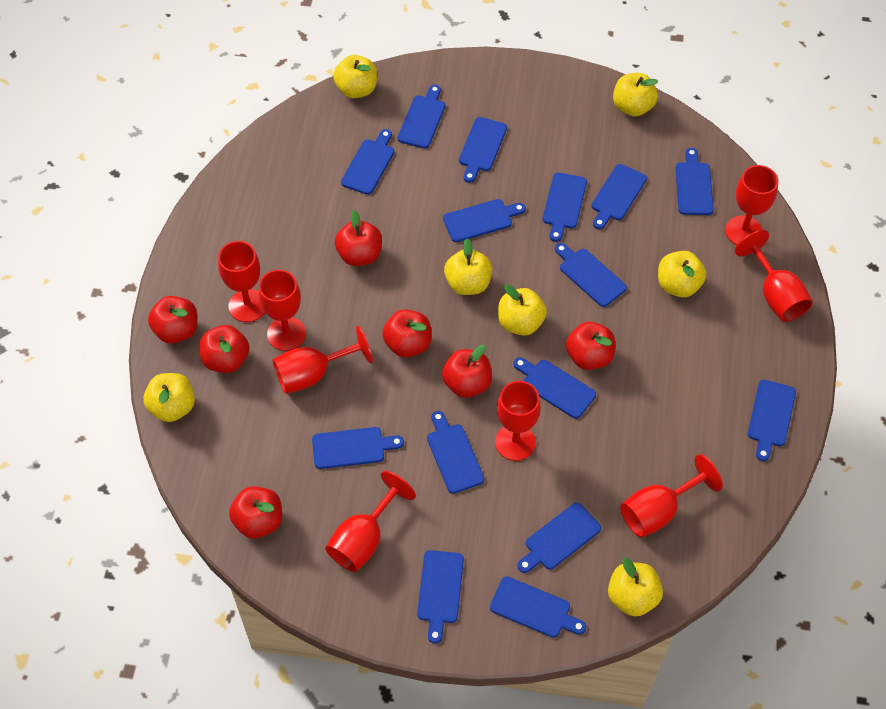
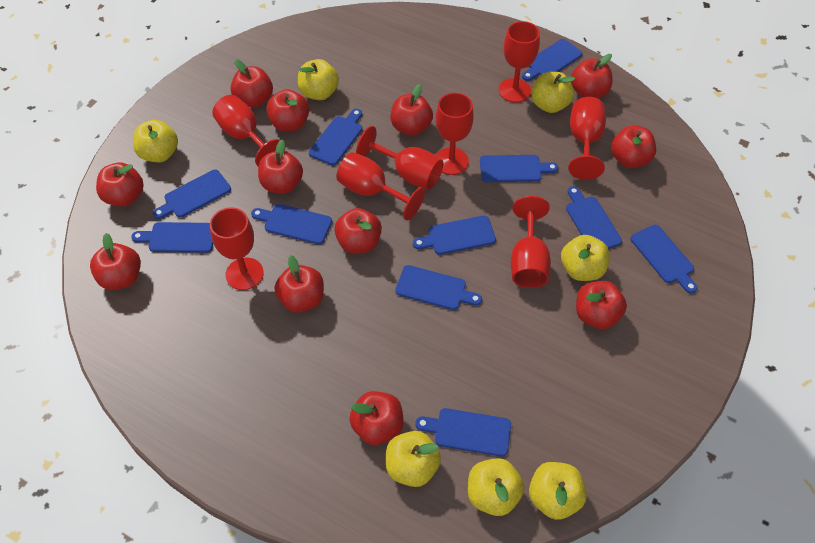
blue cutting board: 15 -> 11
red apple: 7 -> 12

